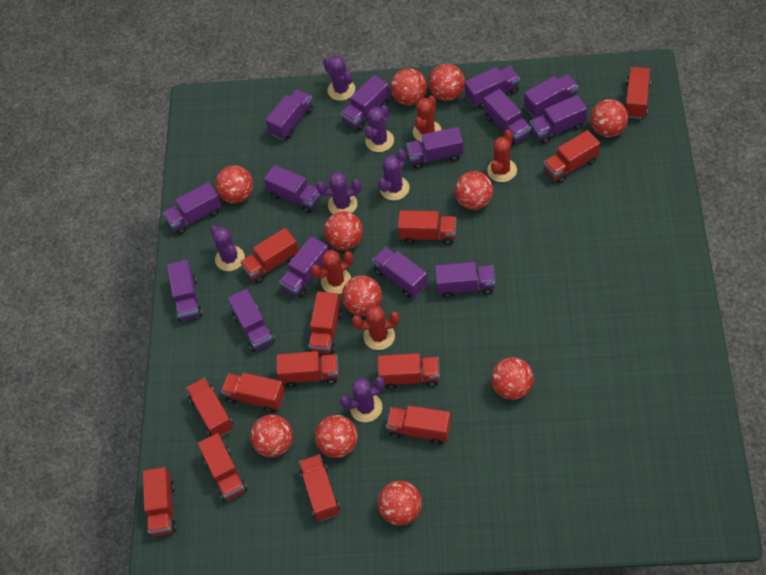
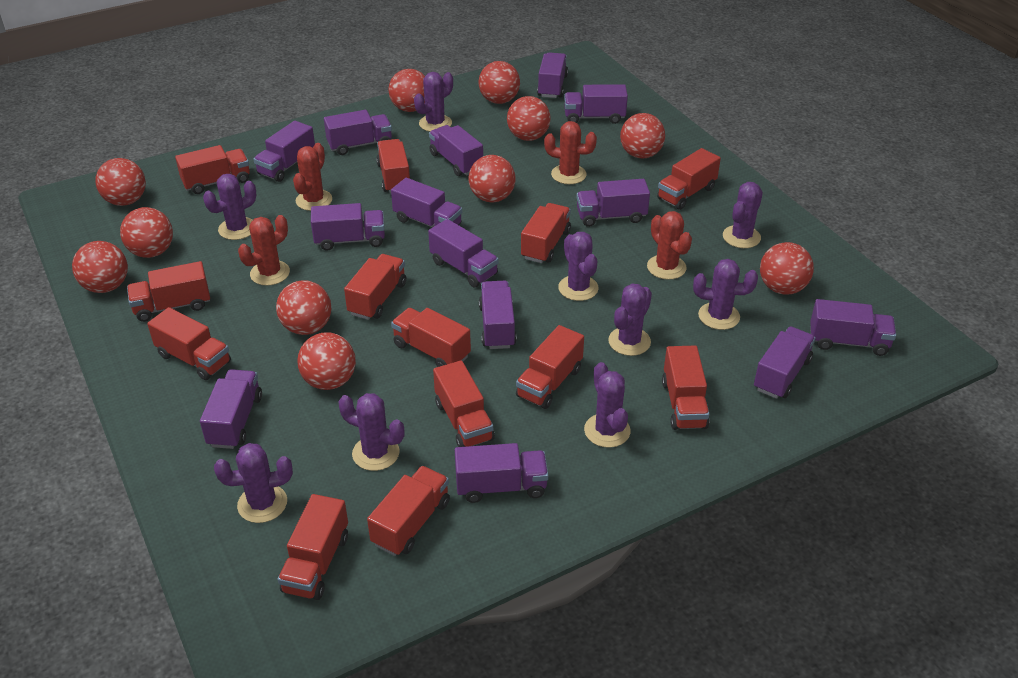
purple cactus: 6 -> 9

